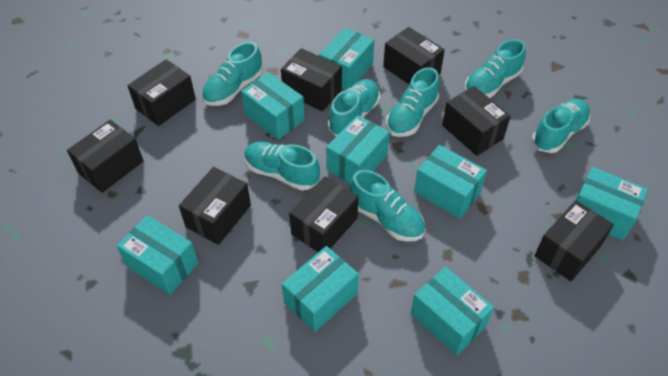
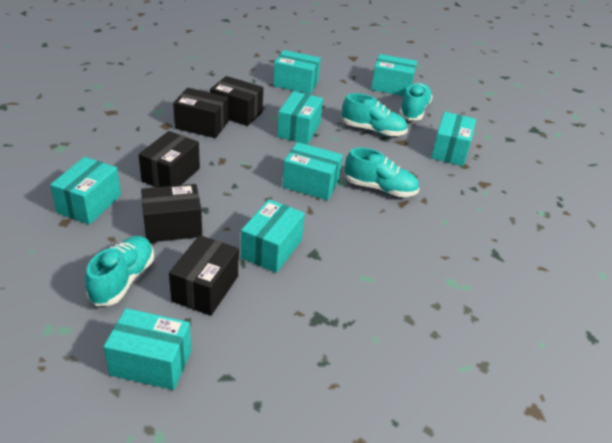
black box: 8 -> 5
turquoise shoe: 7 -> 4

